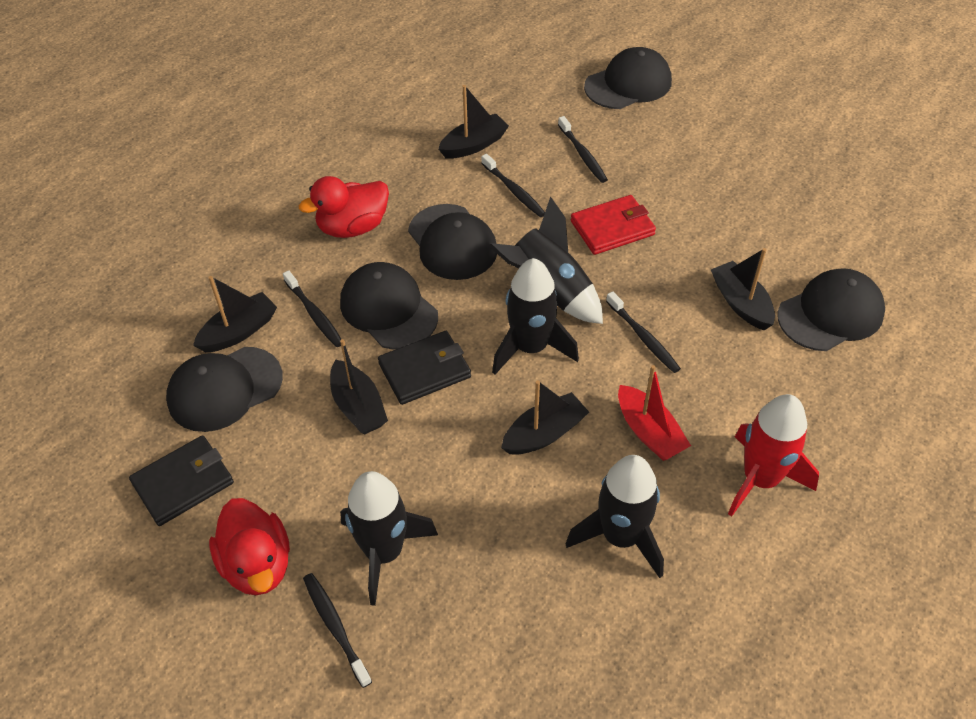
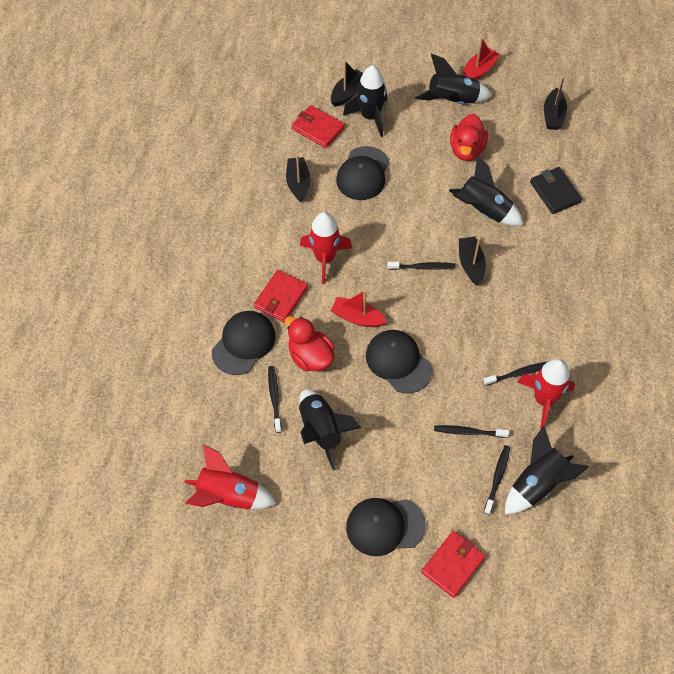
black boat: 5 -> 4
black cap: 5 -> 4
black rocket: 4 -> 5
black wallet: 2 -> 1
red boat: 1 -> 2
red rocket: 1 -> 3
red wallet: 1 -> 3

